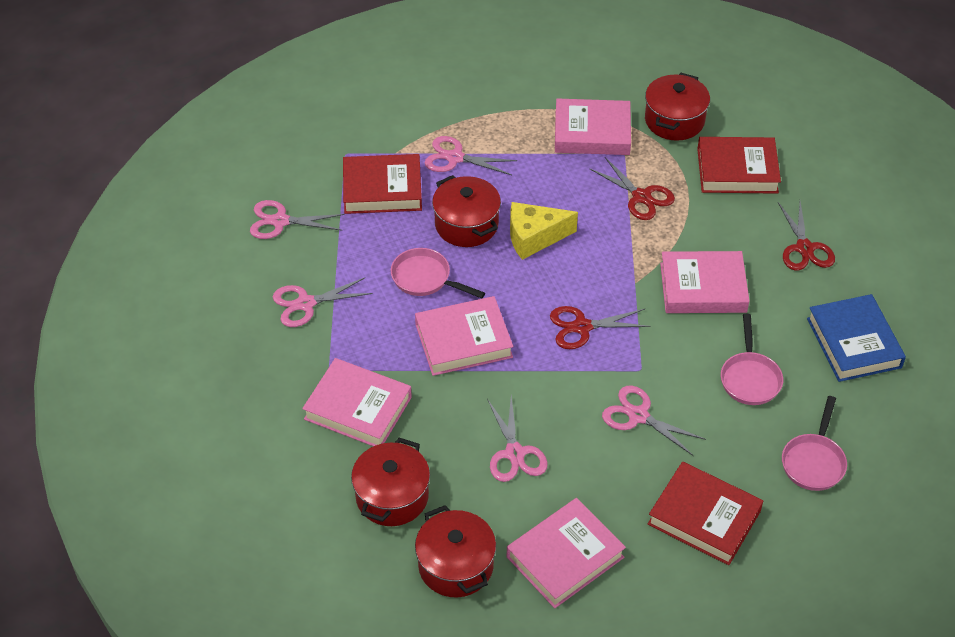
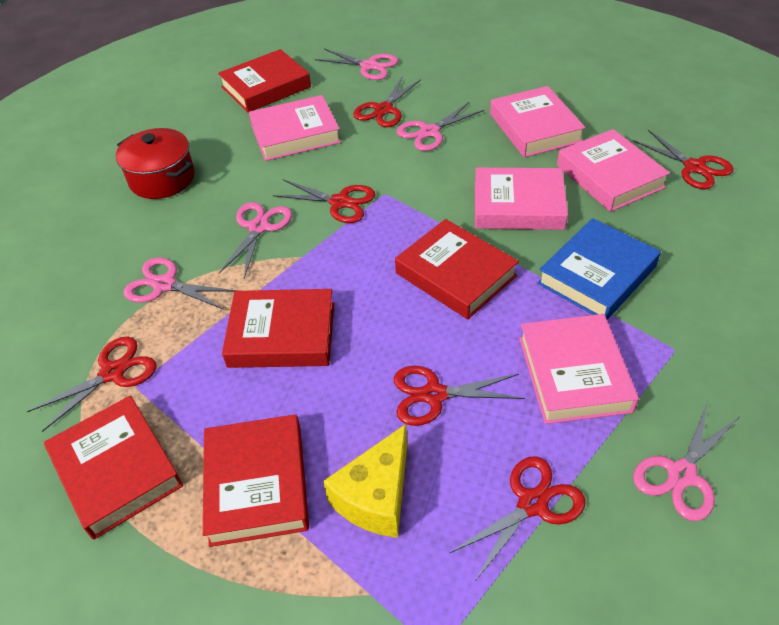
pink pan: 3 -> 0
red book: 3 -> 5
red pot: 4 -> 1
red scissors: 3 -> 6

